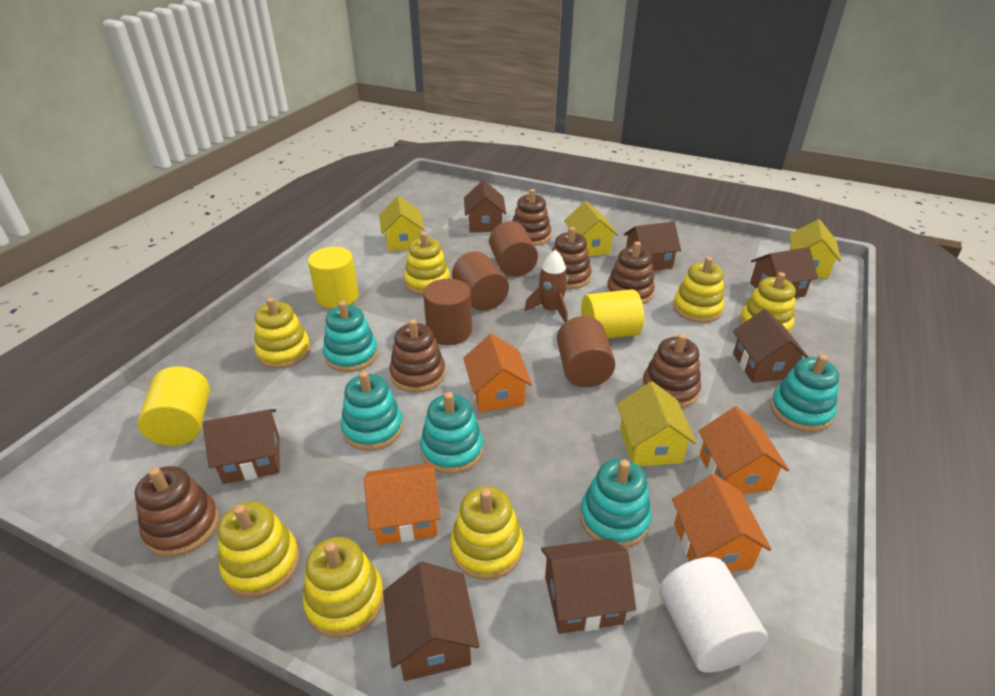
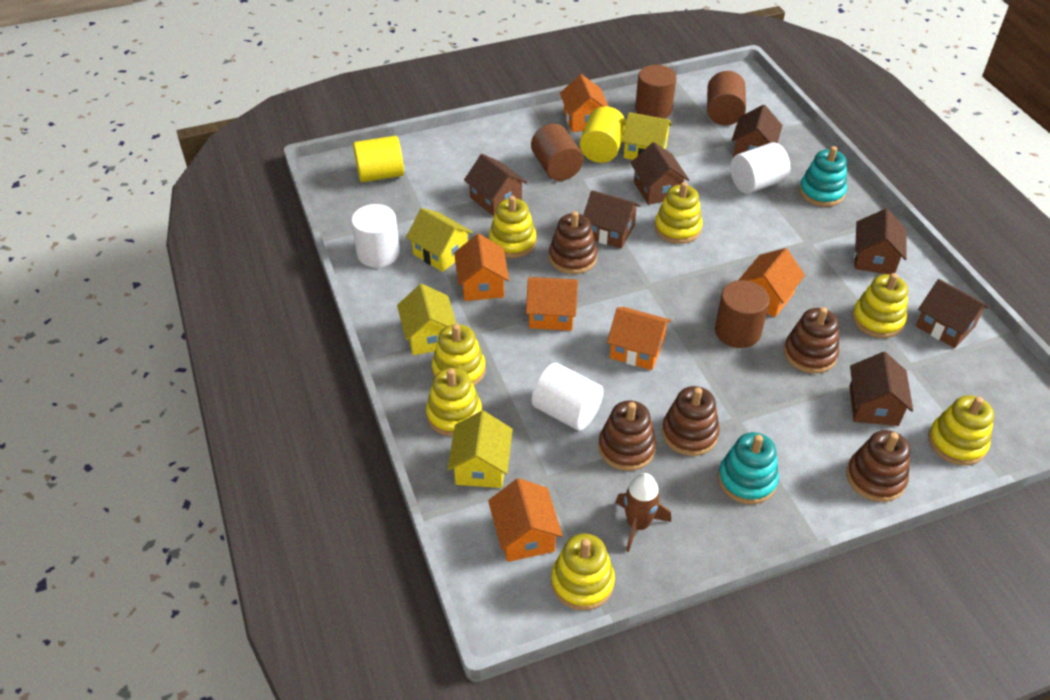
brown stacking toy: 6 -> 5
orange house: 4 -> 6
turquoise stacking toy: 5 -> 2
white cylinder: 1 -> 3
yellow cylinder: 3 -> 2

